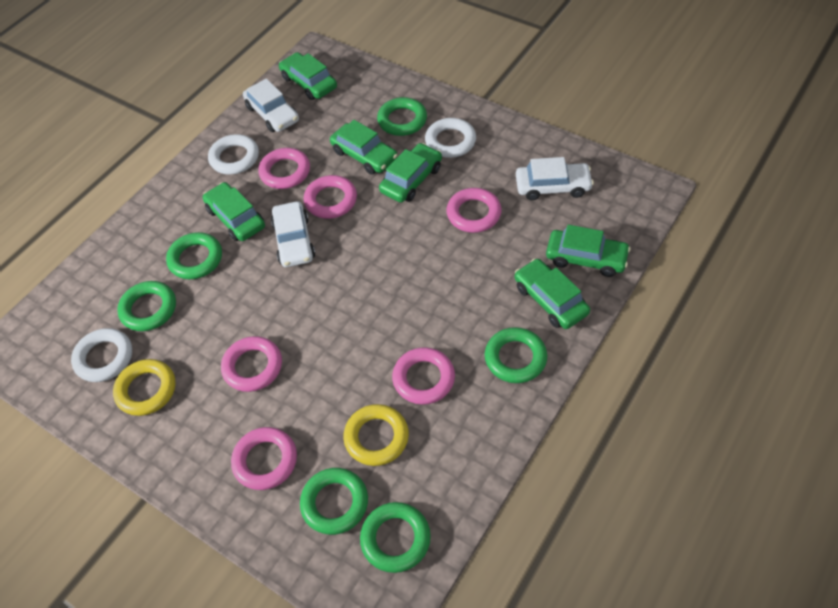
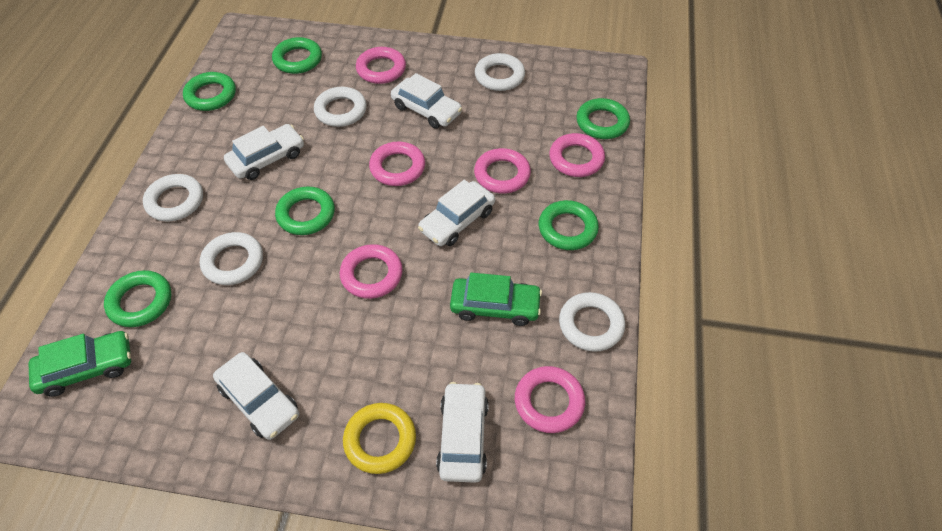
green car: 6 -> 2
white car: 3 -> 5
white ring: 3 -> 5
yellow ring: 2 -> 1

